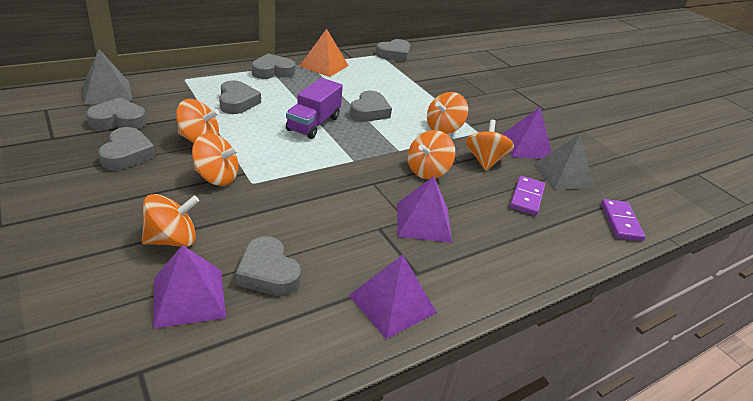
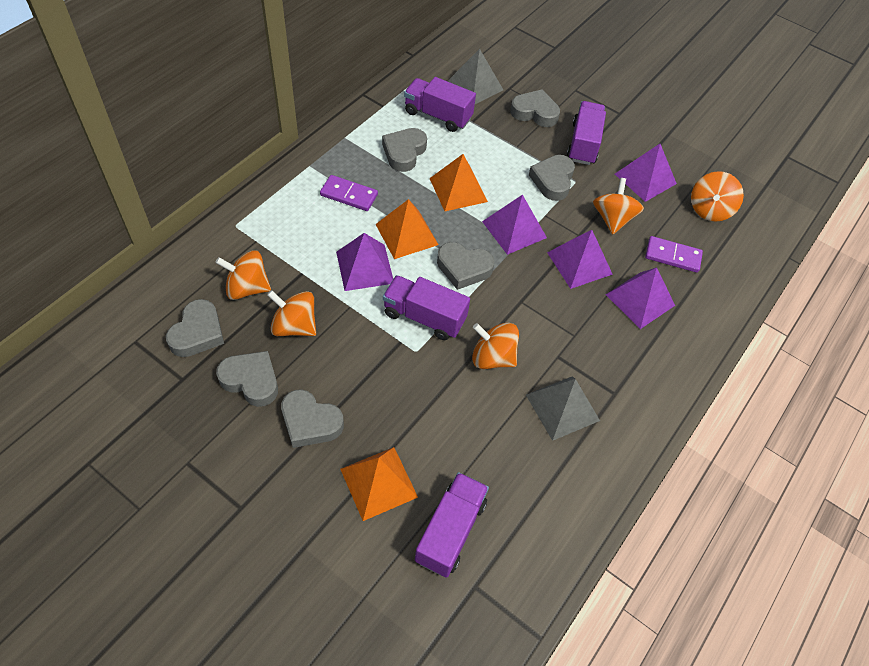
orange pyramid: 1 -> 3
orange spinning top: 6 -> 5
purple pyramid: 4 -> 5
purple truck: 1 -> 4

